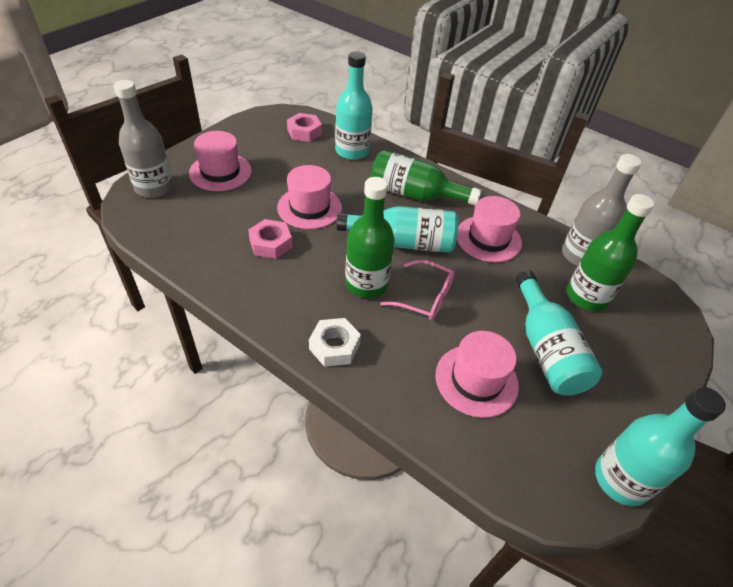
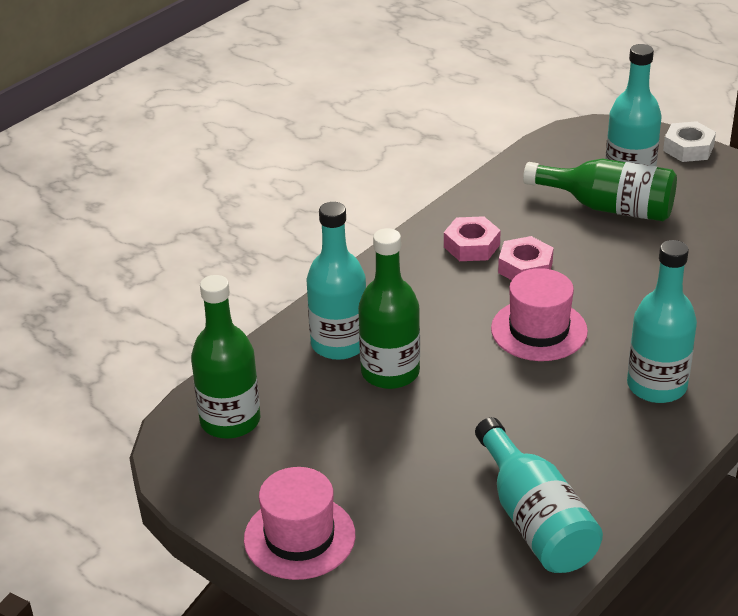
grey bottle: 2 -> 0
pink glasses: 1 -> 0
pink hat: 4 -> 2

